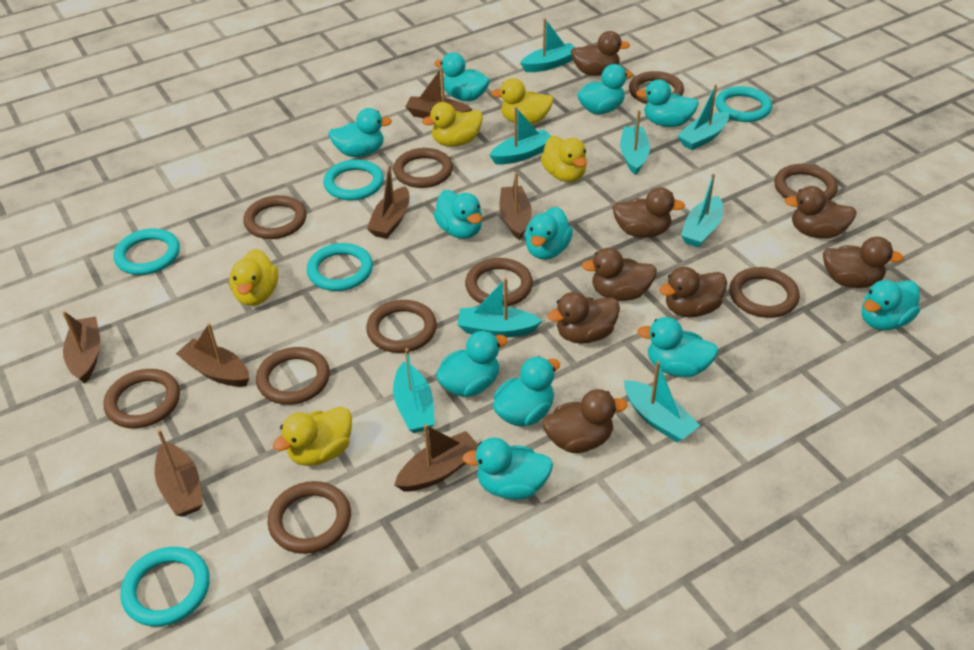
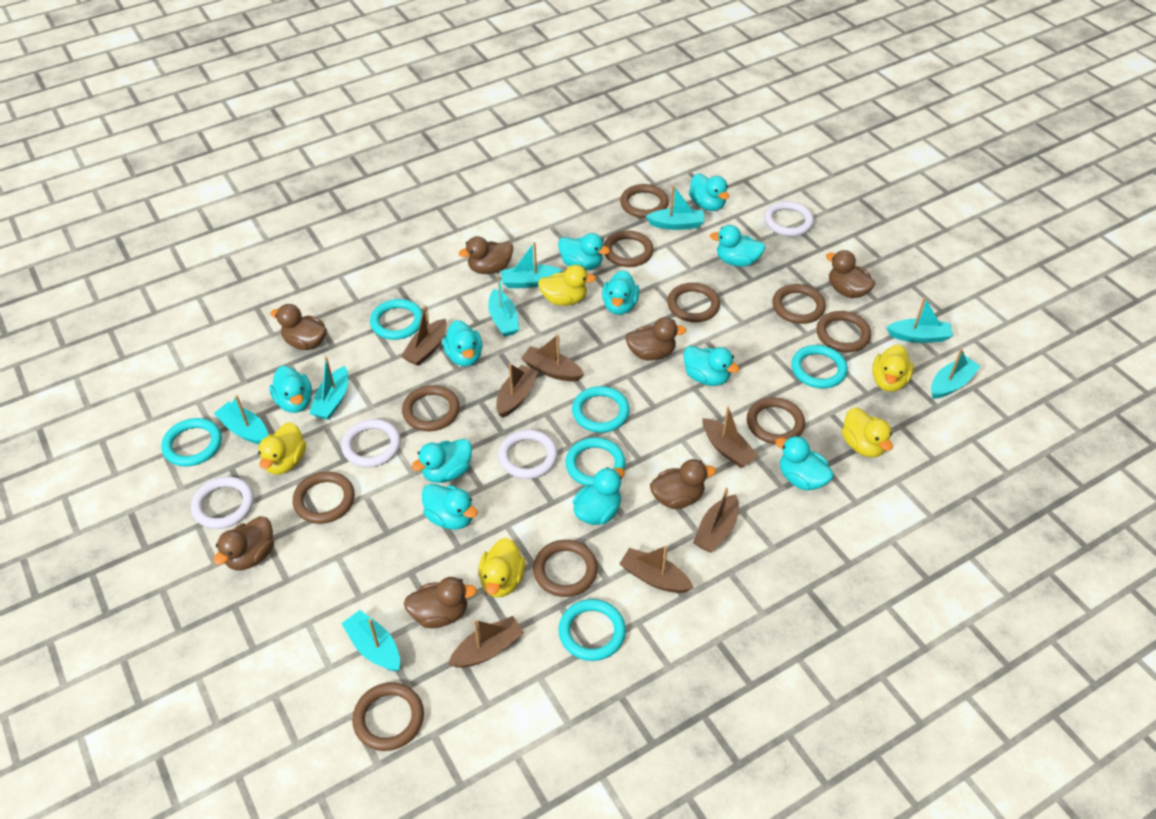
brown duck: 8 -> 7
turquoise ring: 5 -> 6
white ring: 0 -> 4

